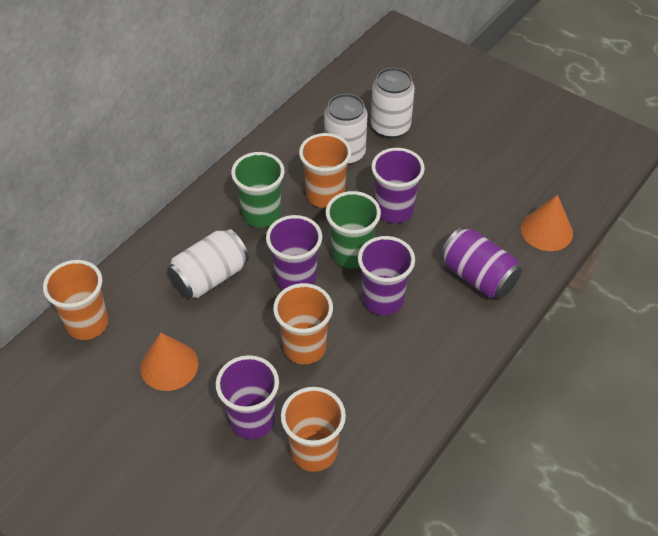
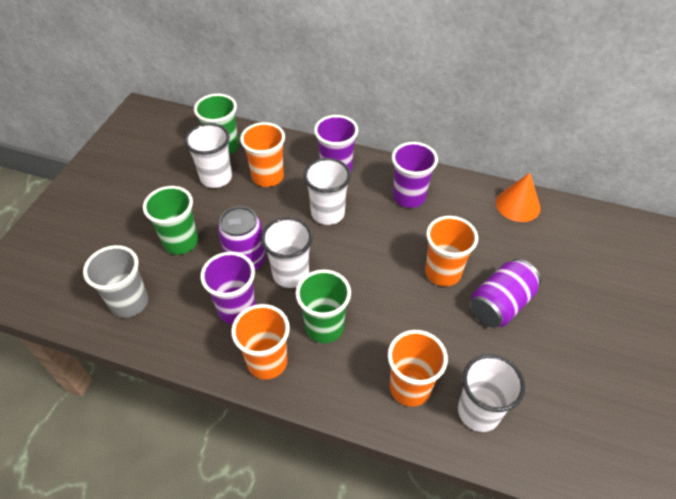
green cup: 2 -> 3
grey cup: 0 -> 1
orange cone: 2 -> 1
purple can: 1 -> 2
purple cup: 4 -> 3
white can: 3 -> 0
white cup: 0 -> 4

